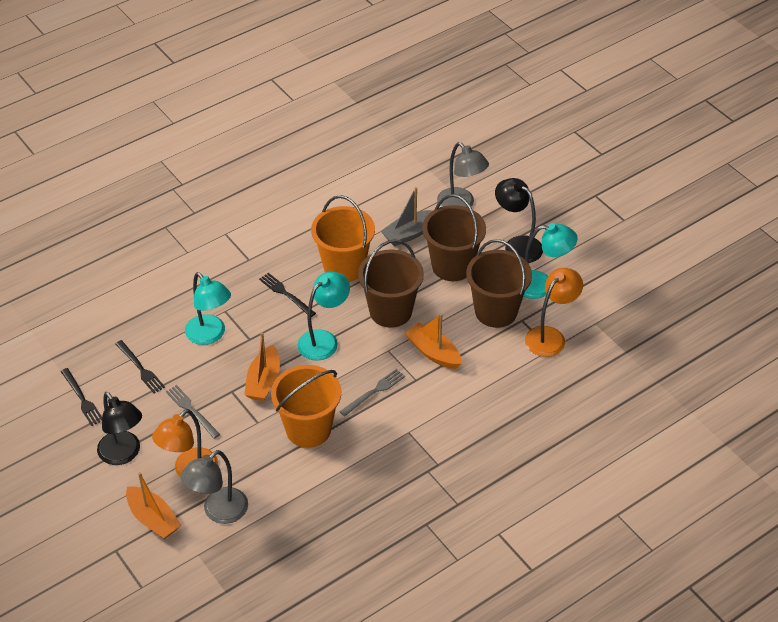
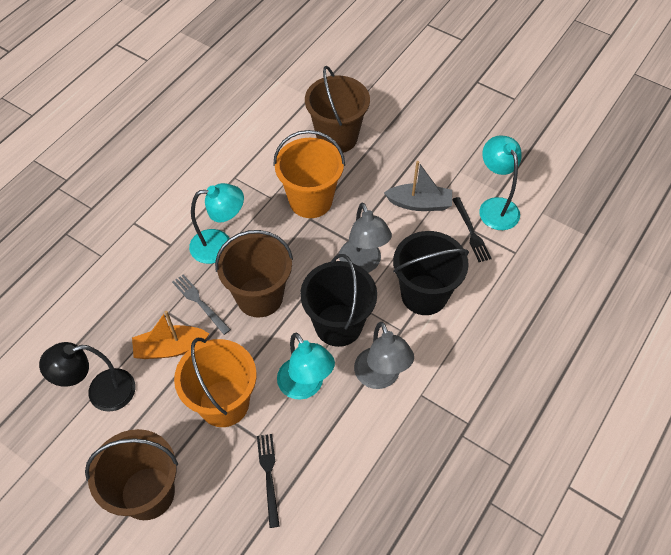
black bucket: 0 -> 2
black fork: 3 -> 2
black lamp: 2 -> 1
grey fork: 2 -> 1
orange boat: 3 -> 1
orange lamp: 2 -> 0

